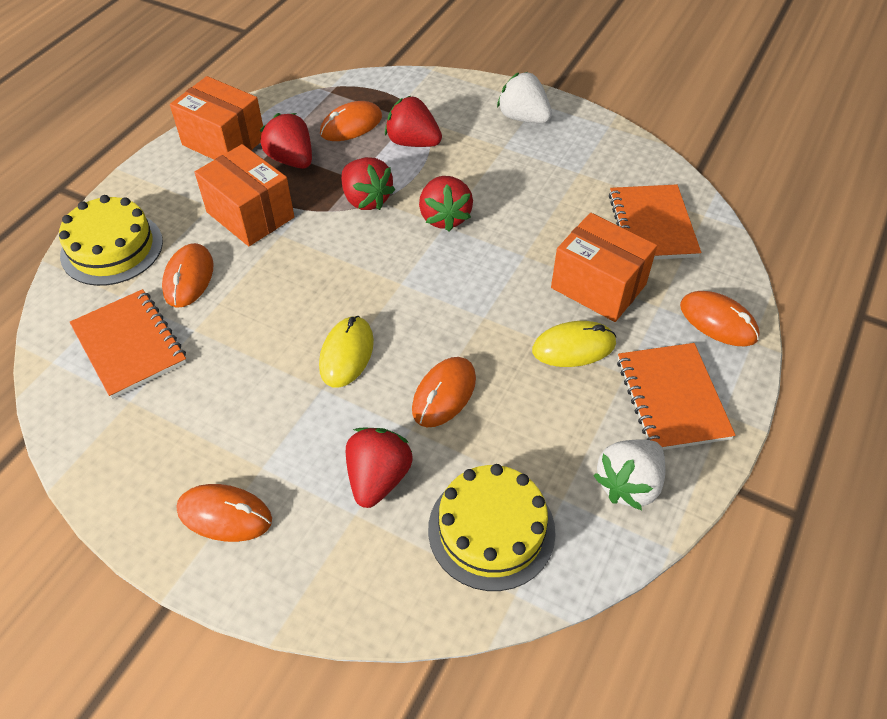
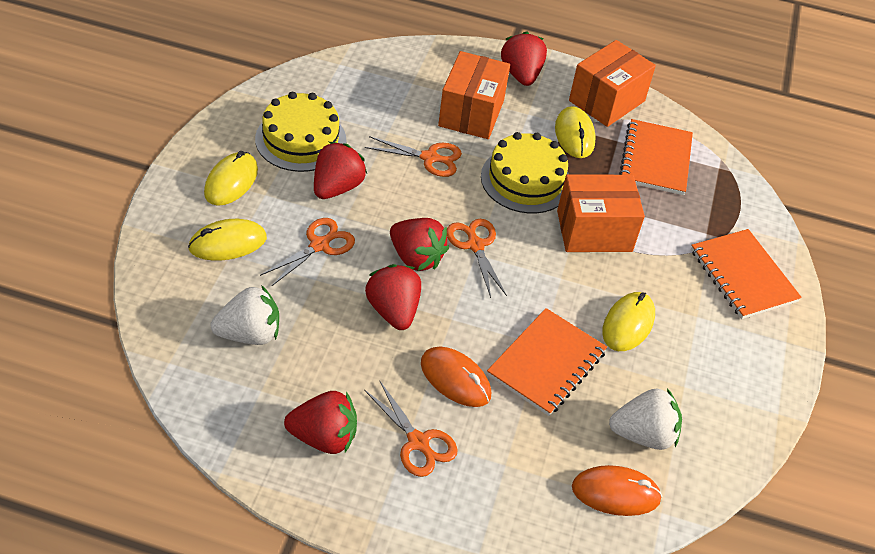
orange mouse: 5 -> 2
orange scissors: 0 -> 4
yellow mouse: 2 -> 4

